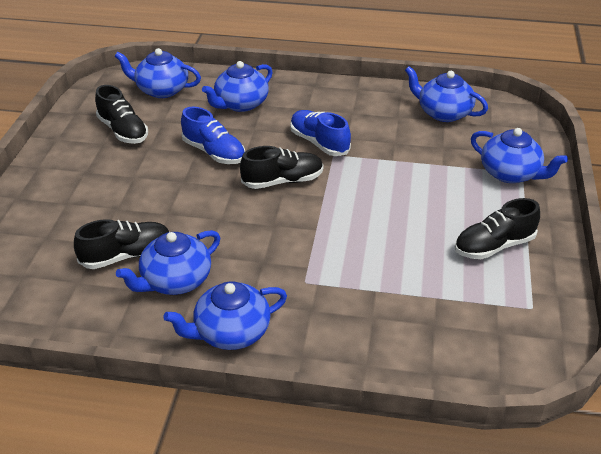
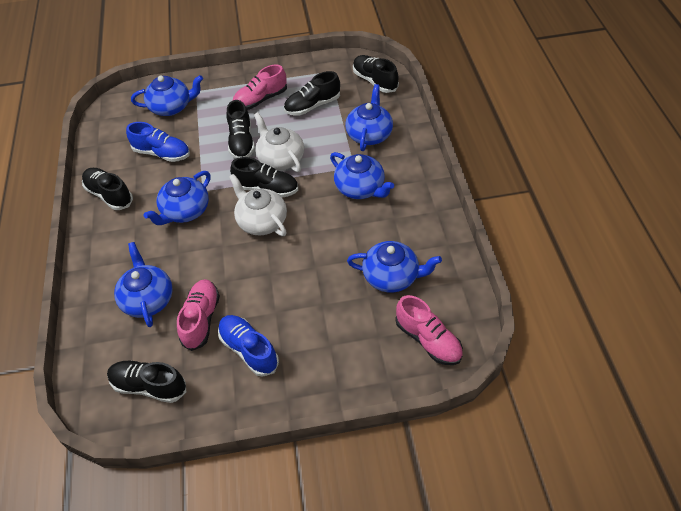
black shoe: 4 -> 6
pink shoe: 0 -> 3
white teapot: 0 -> 2

